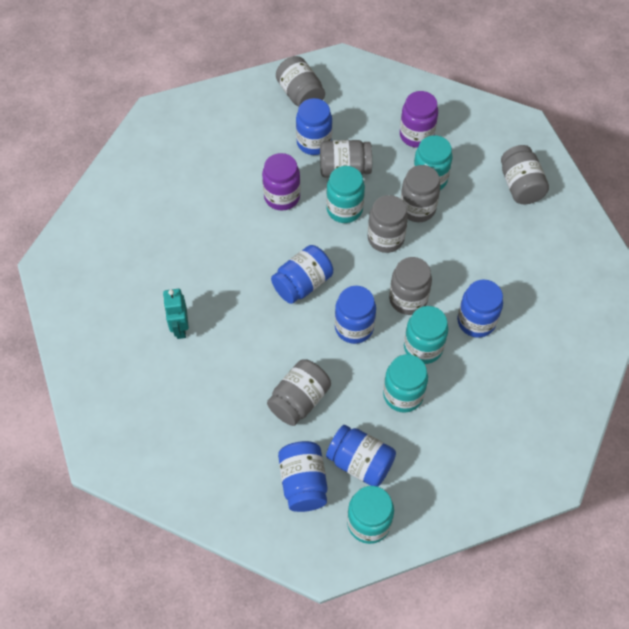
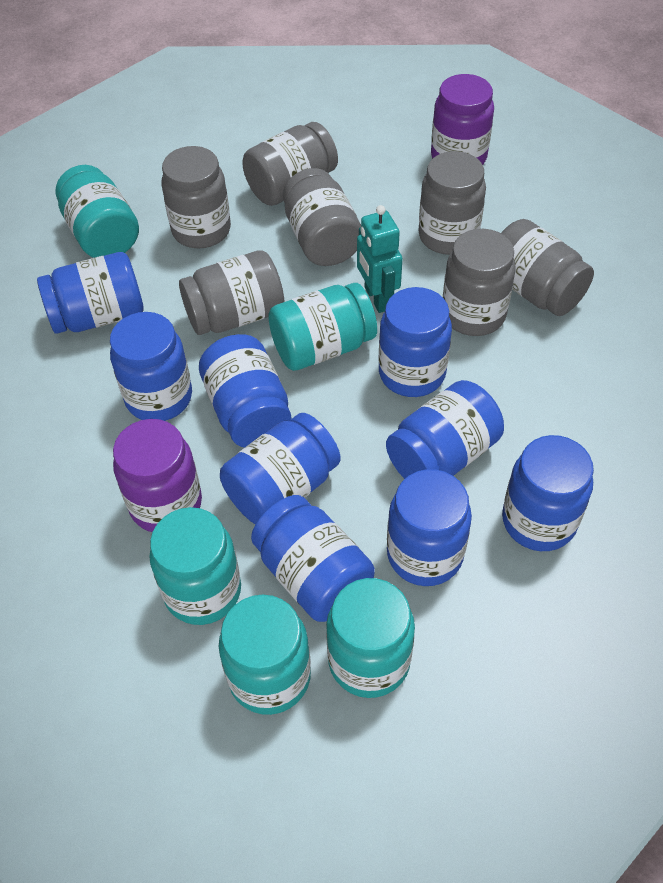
blue jar: 6 -> 9

